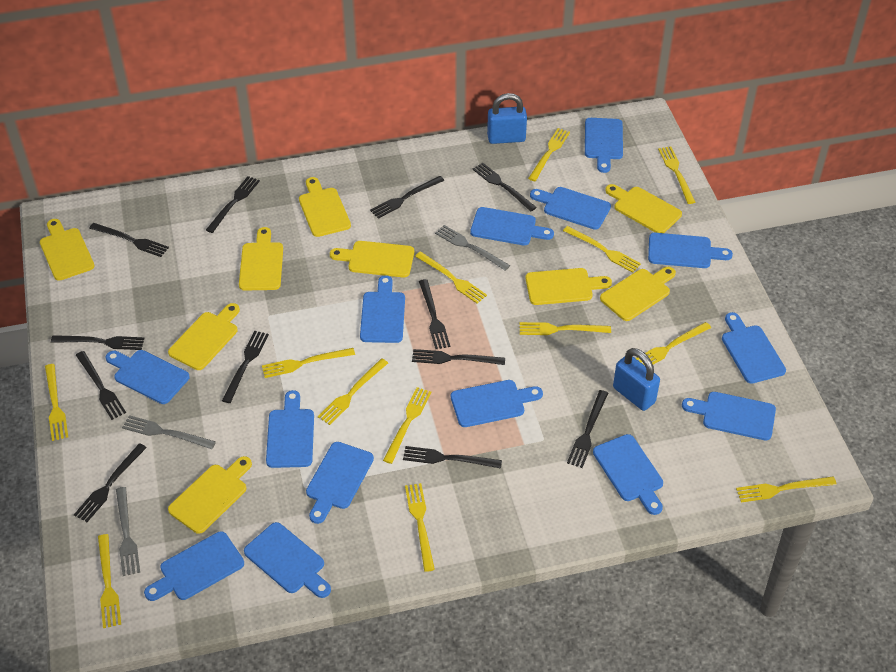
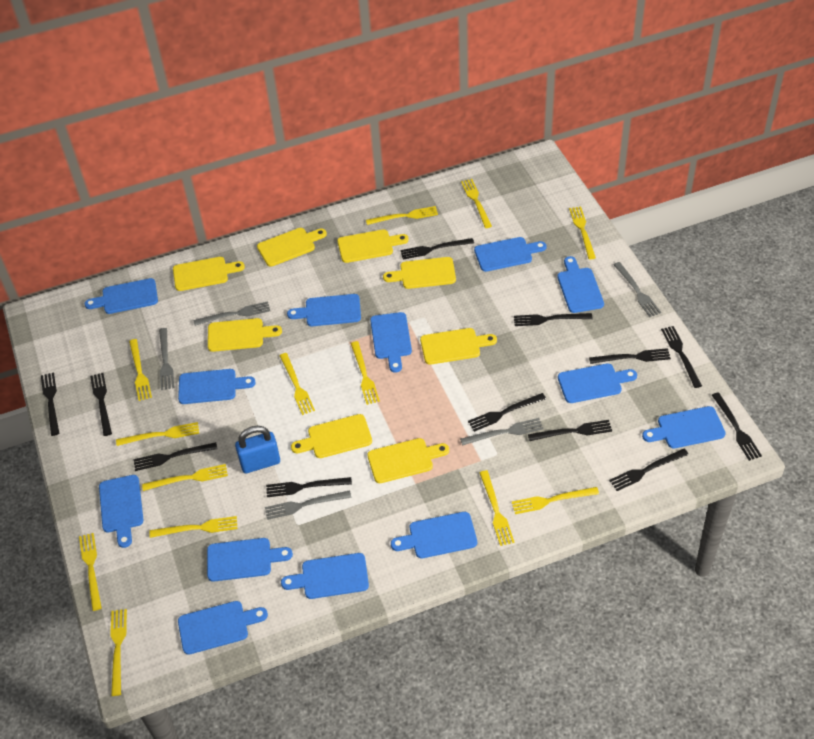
blue cutting board: 14 -> 13
blue padlock: 2 -> 1
grey fork: 3 -> 5
yellow cutting board: 9 -> 8

